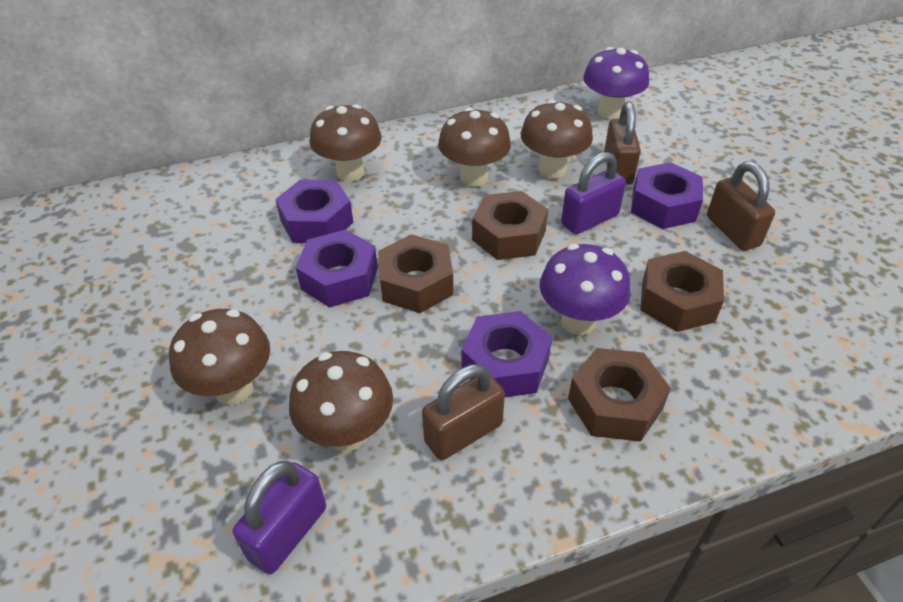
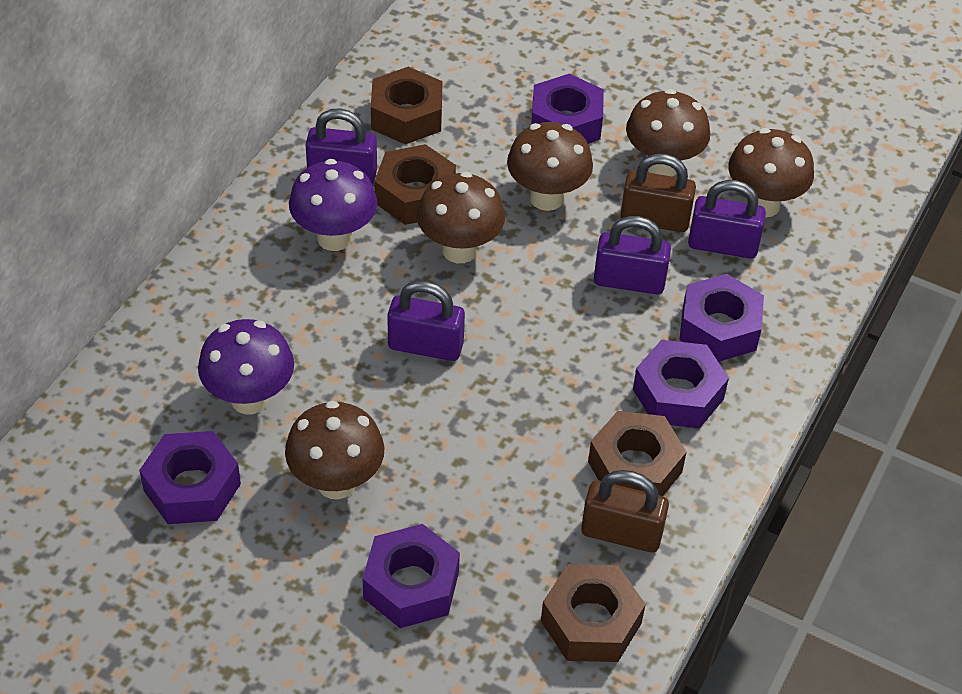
brown padlock: 3 -> 2
purple nut: 4 -> 5
purple padlock: 2 -> 4

